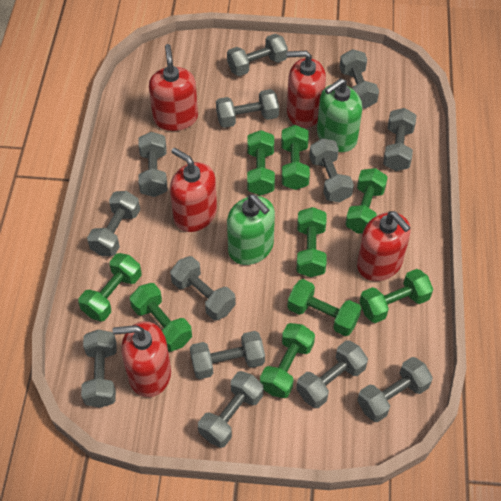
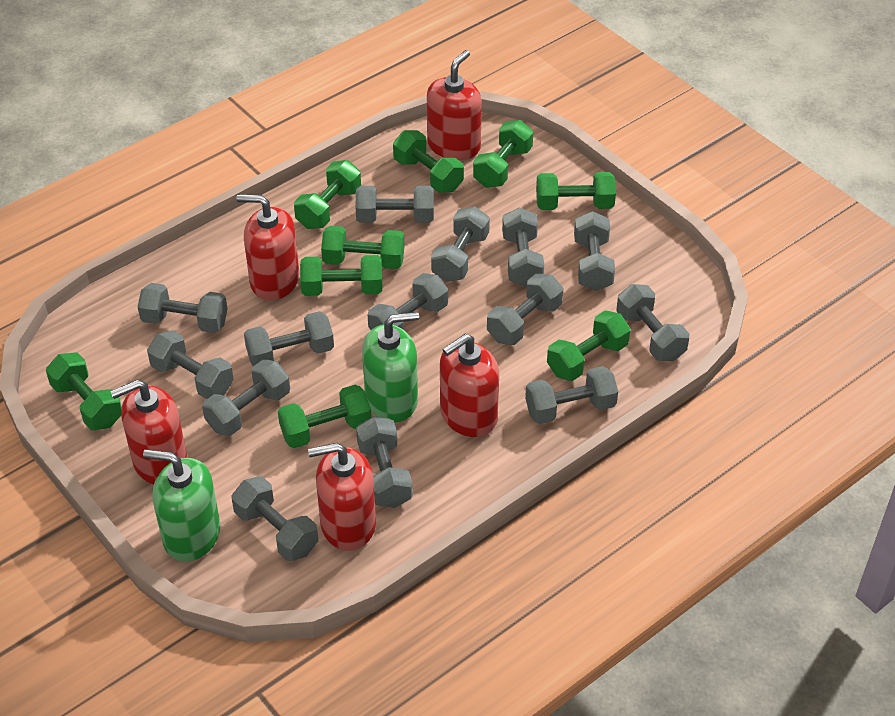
grey dumbbell: 13 -> 14

